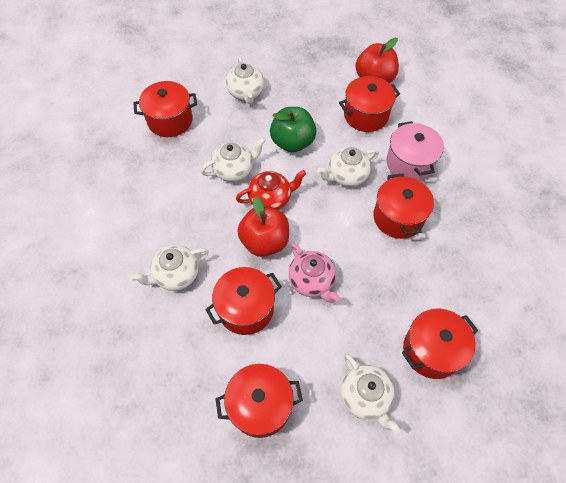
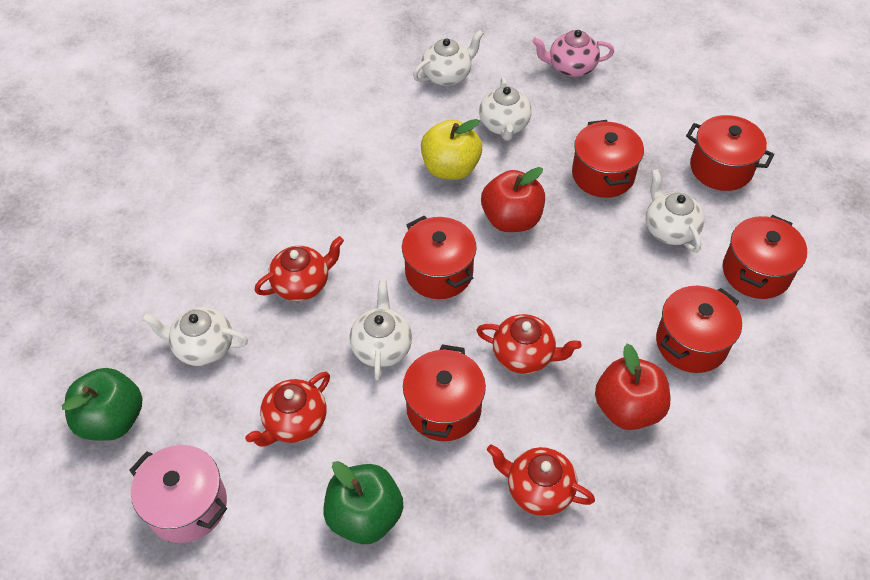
green apple: 1 -> 2
red teapot: 1 -> 4
yellow apple: 0 -> 1

